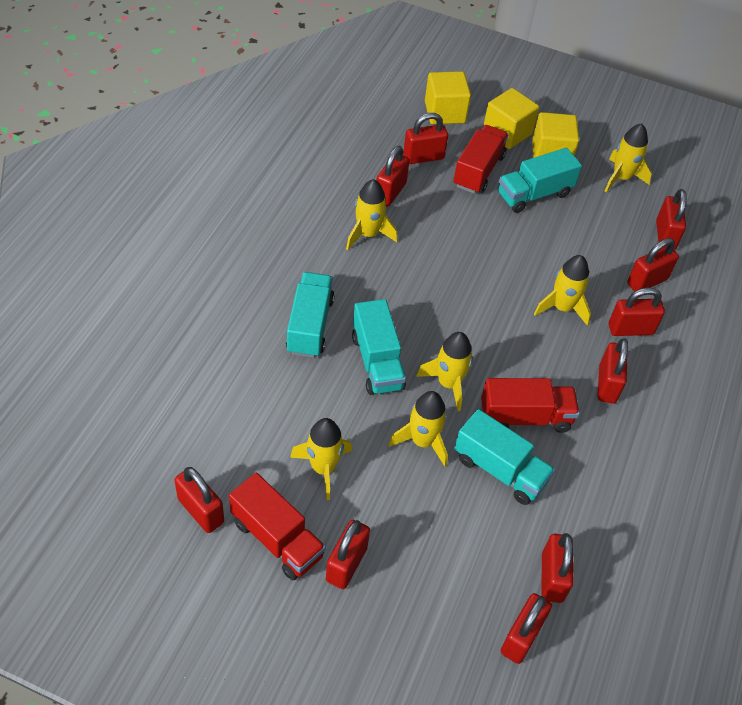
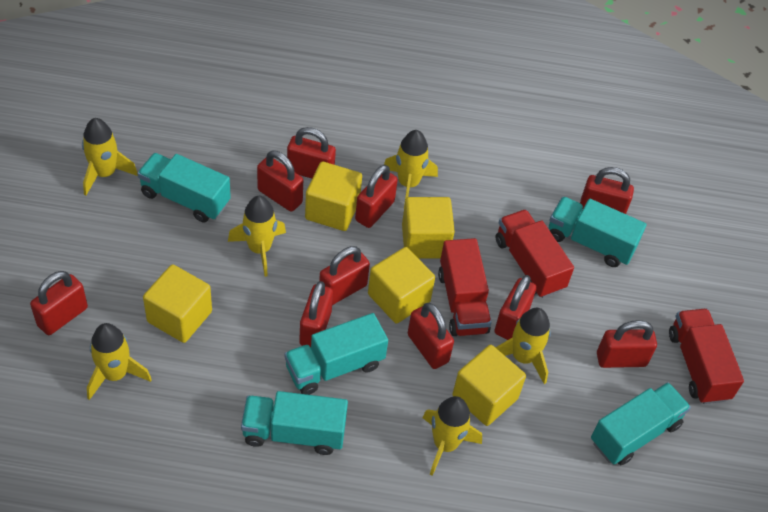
turquoise truck: 4 -> 5
yellow cube: 3 -> 5

